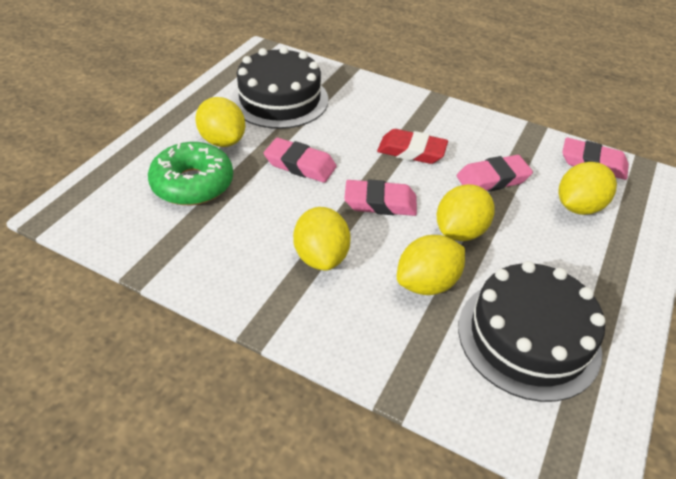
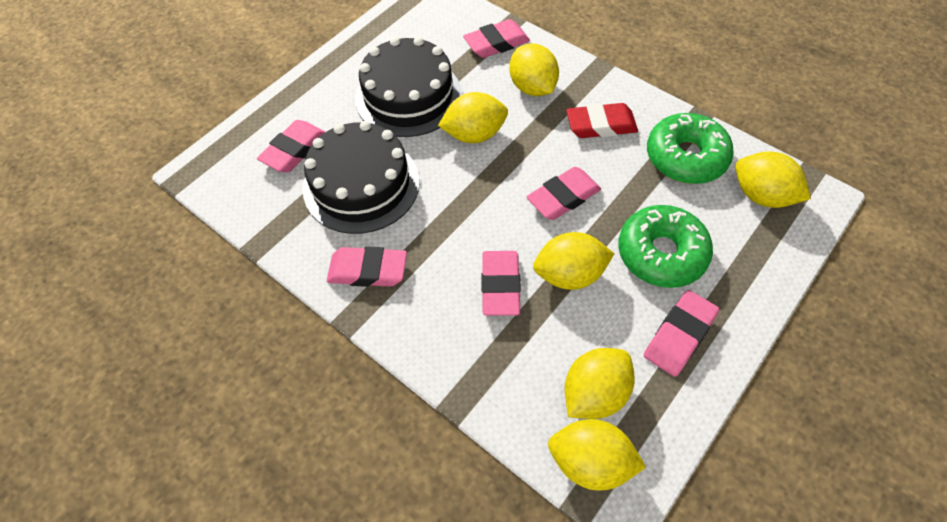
green donut: 1 -> 2
pink eraser: 4 -> 6
yellow lemon: 5 -> 6

